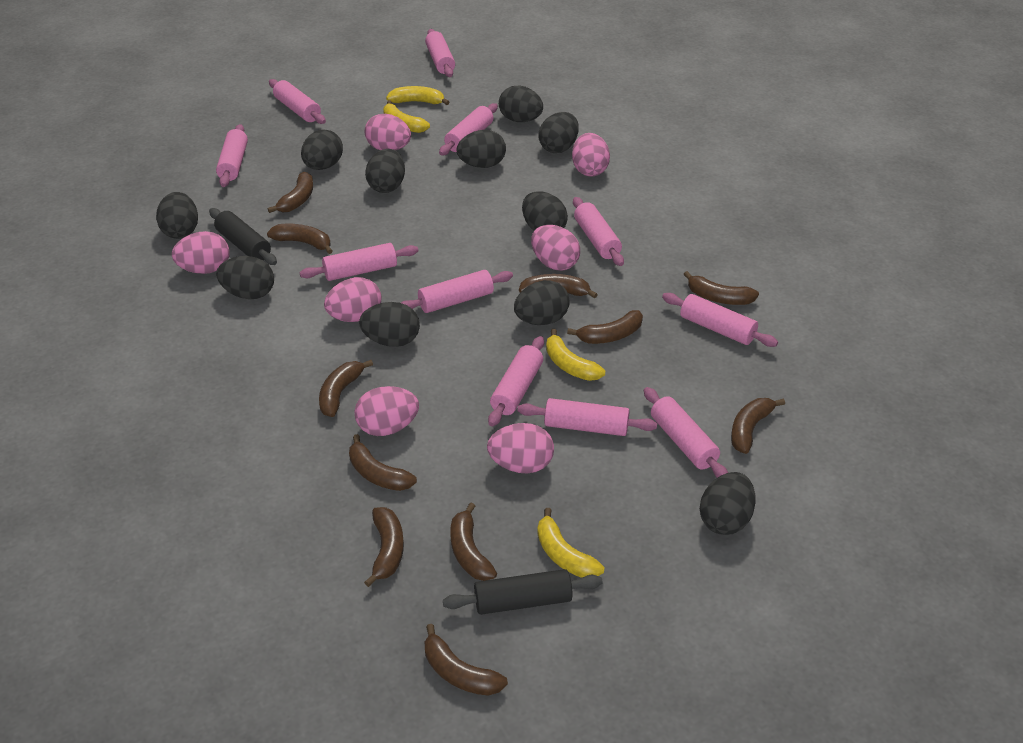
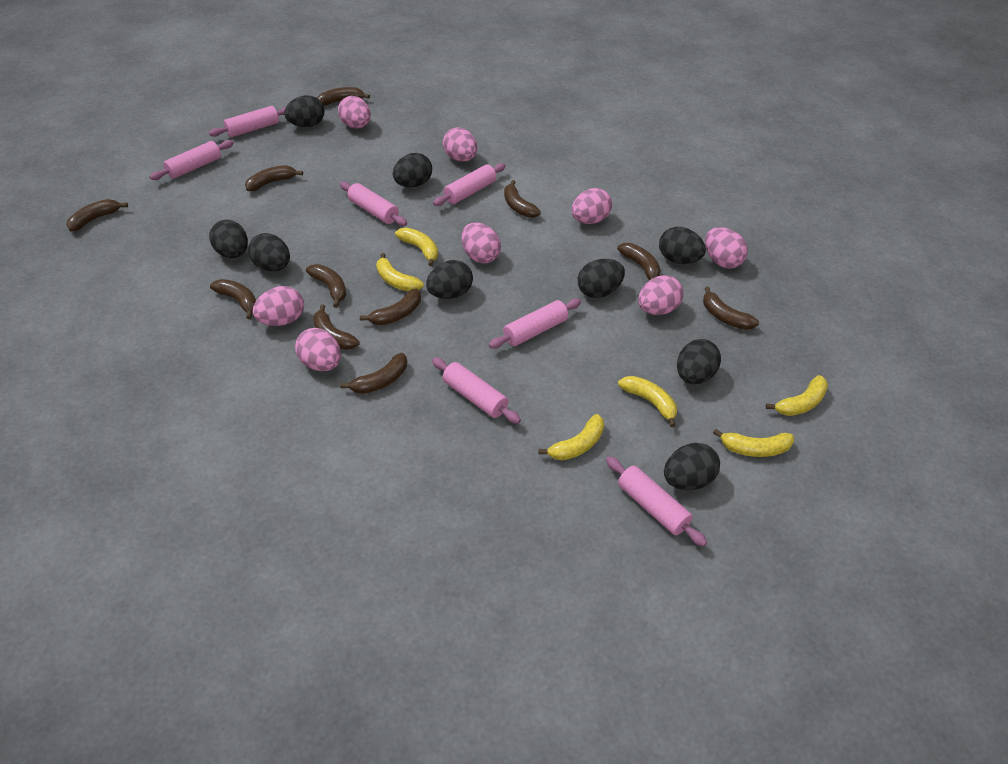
black egg: 11 -> 9
black rolling pin: 2 -> 0
pink egg: 7 -> 8
pink rolling pin: 11 -> 7
yellow banana: 4 -> 6

